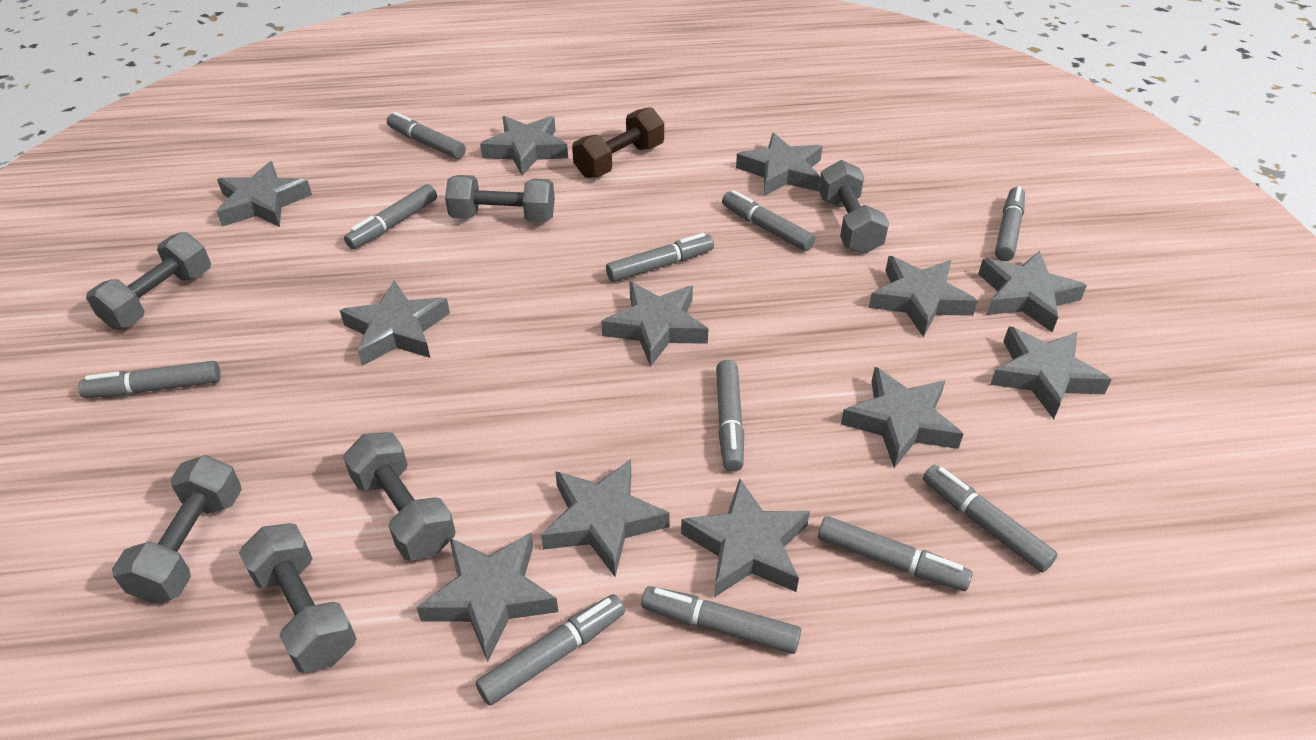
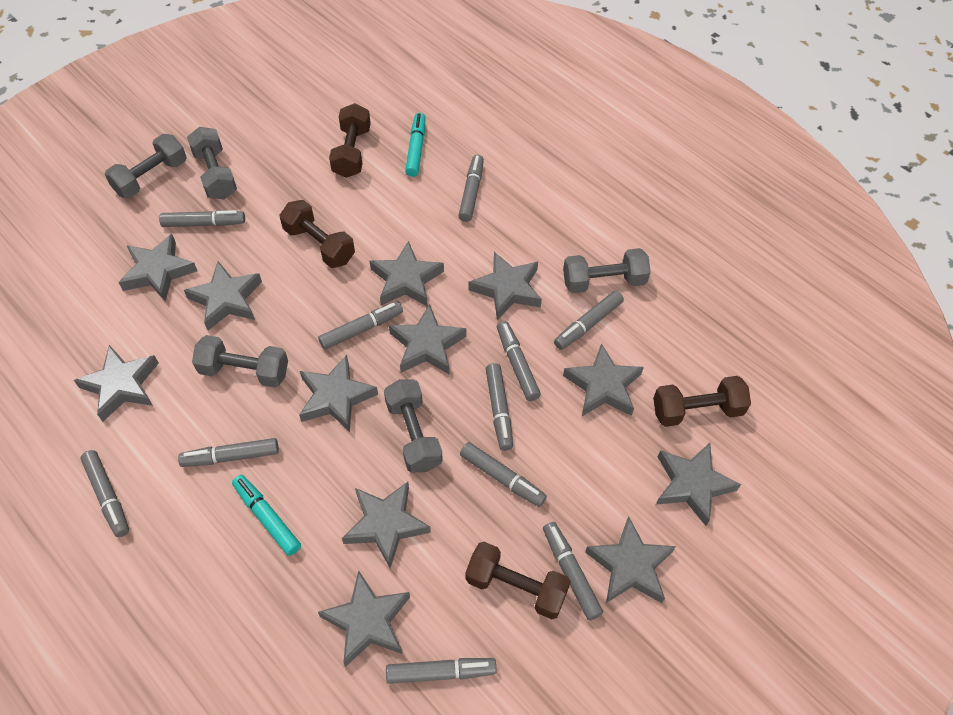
brown dumbbell: 1 -> 4
grey dumbbell: 6 -> 5
turquoise marker: 0 -> 2

